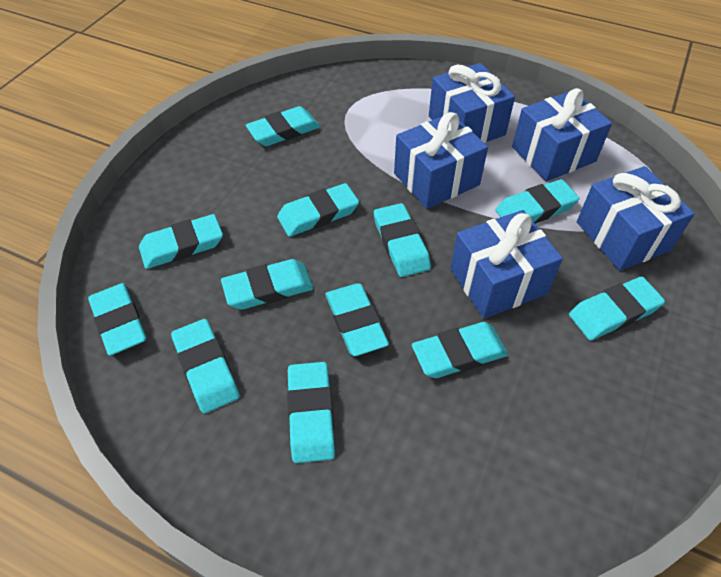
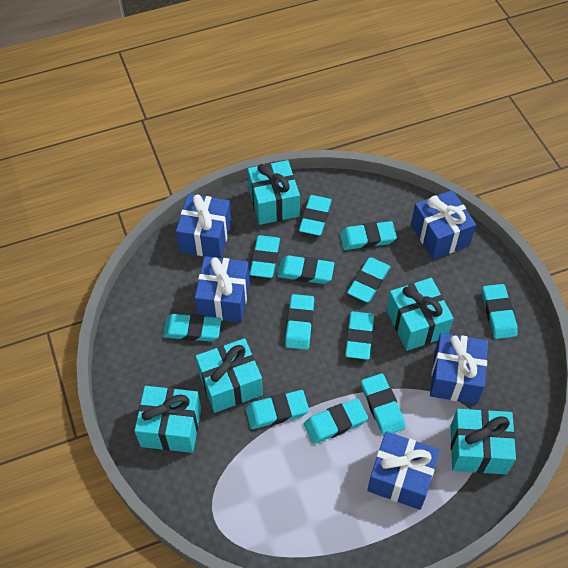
turquoise gift: 0 -> 5

